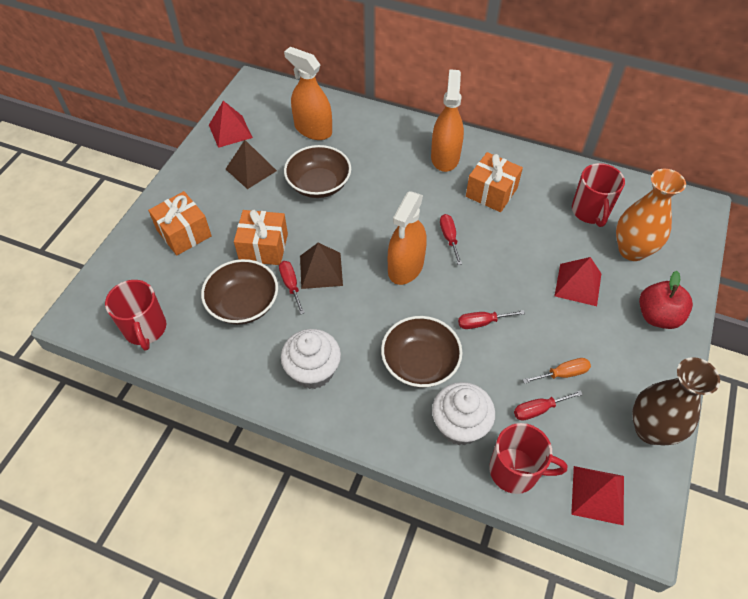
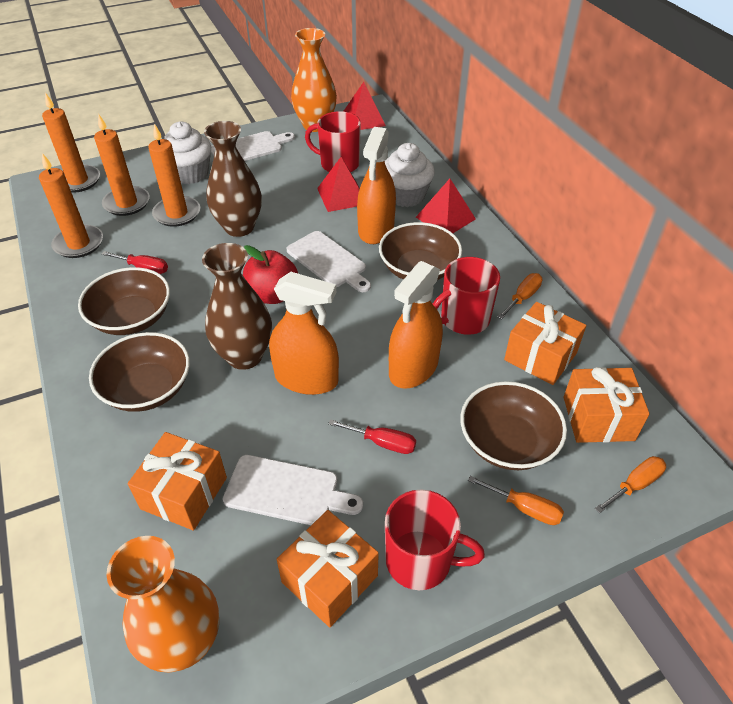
brown bowl: 3 -> 4
brown pyramid: 2 -> 0
brown vase: 1 -> 2
orange candle: 0 -> 4
orange gift: 3 -> 4
orange screwdriver: 1 -> 3
orange vase: 1 -> 2
red screwdriver: 4 -> 2
white cutting board: 0 -> 3

